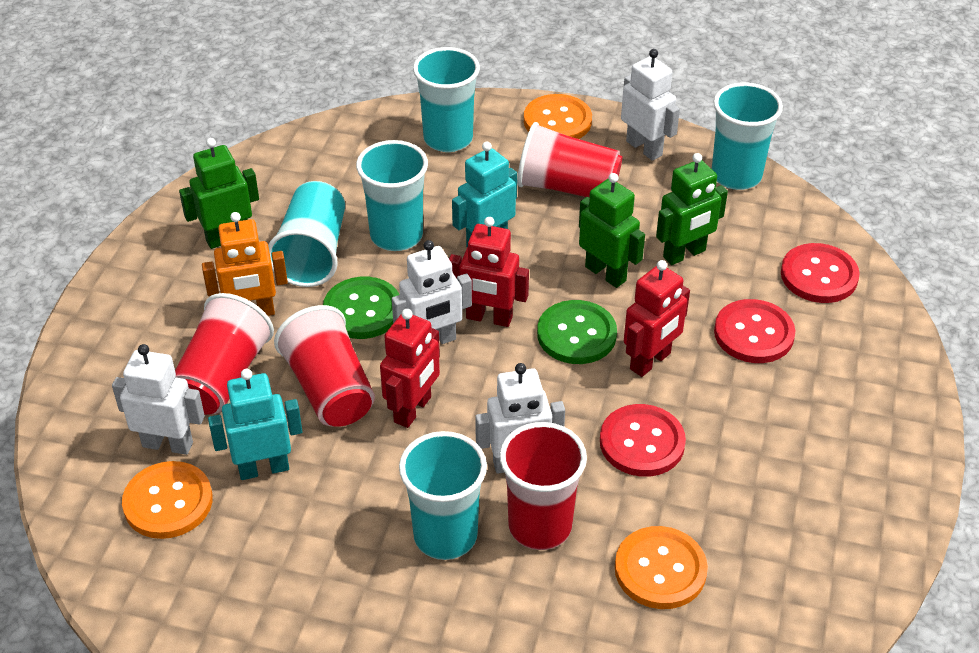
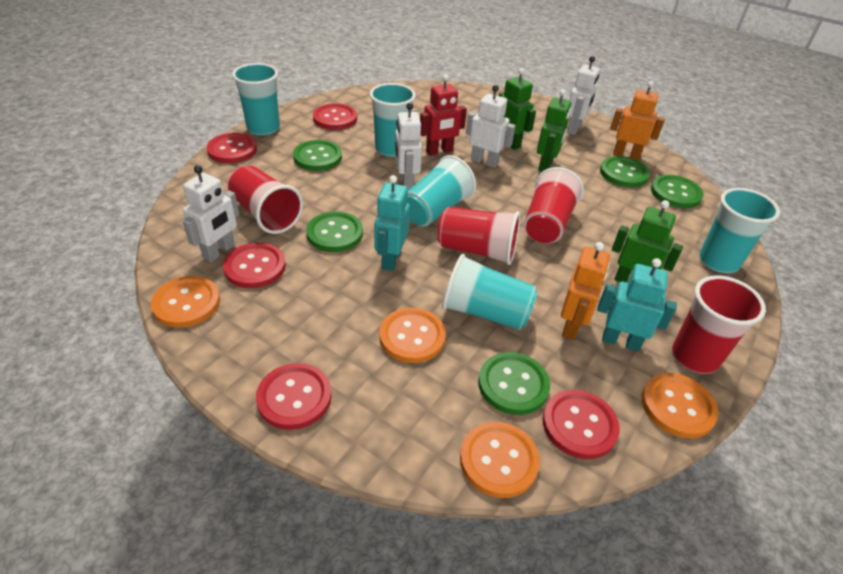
green button: 2 -> 5
orange button: 3 -> 4
orange robot: 1 -> 2
red button: 3 -> 5
red robot: 3 -> 1

